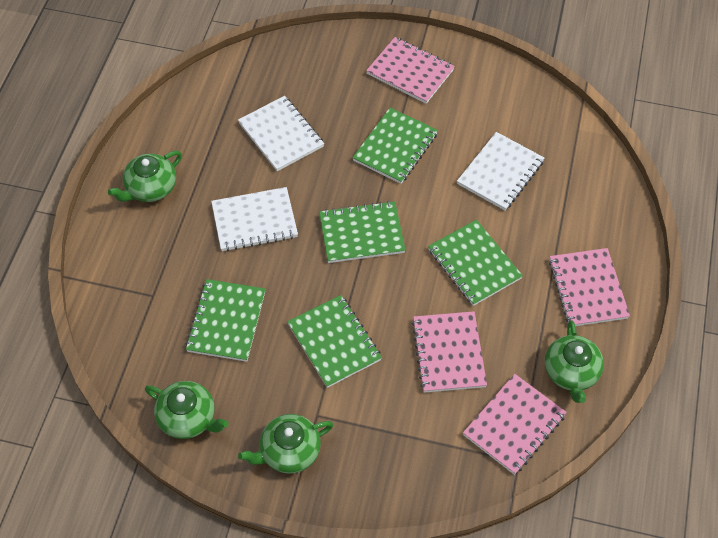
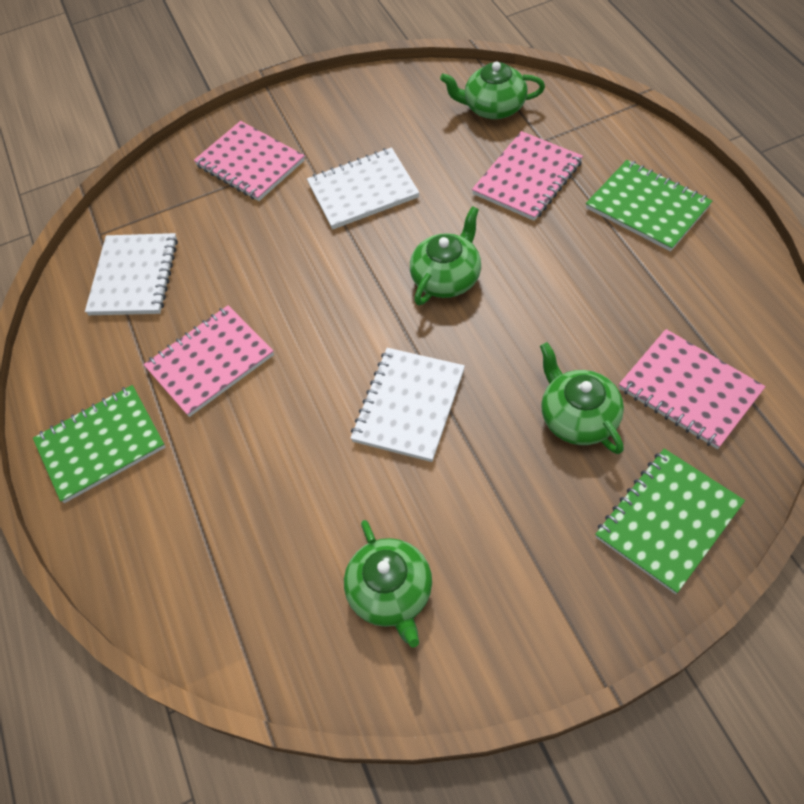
green notebook: 5 -> 3

